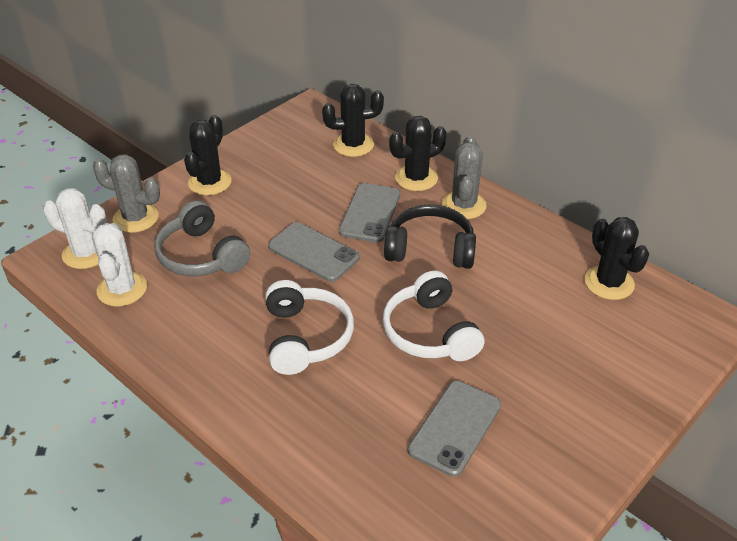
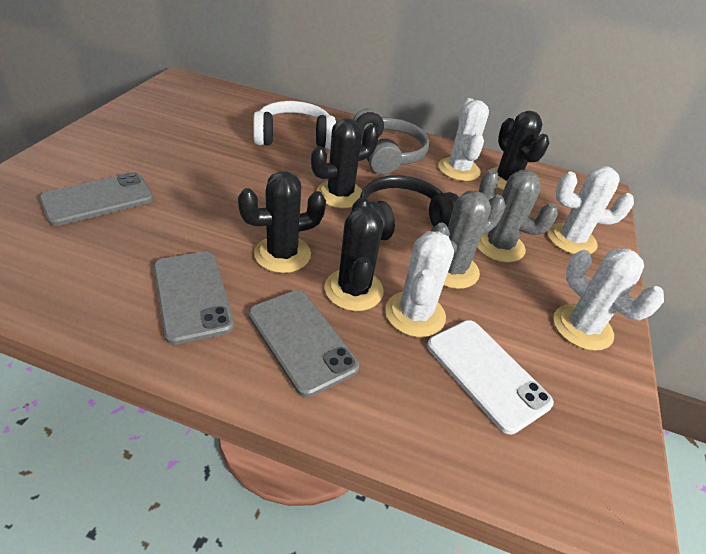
white cactus: 2 -> 4
white headphones: 2 -> 1
white phone: 0 -> 1

